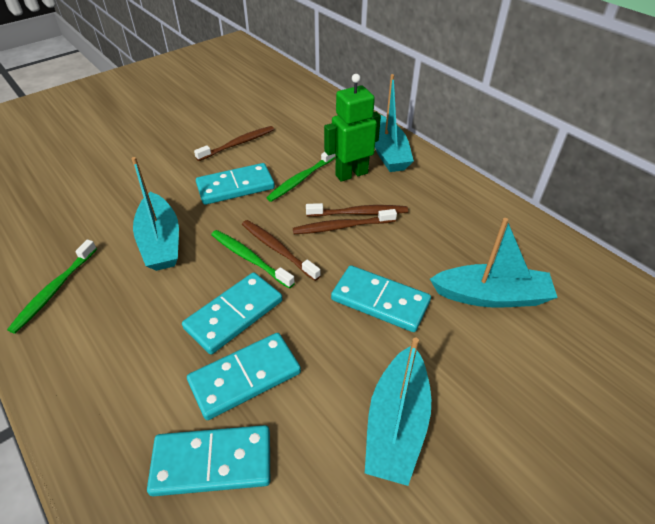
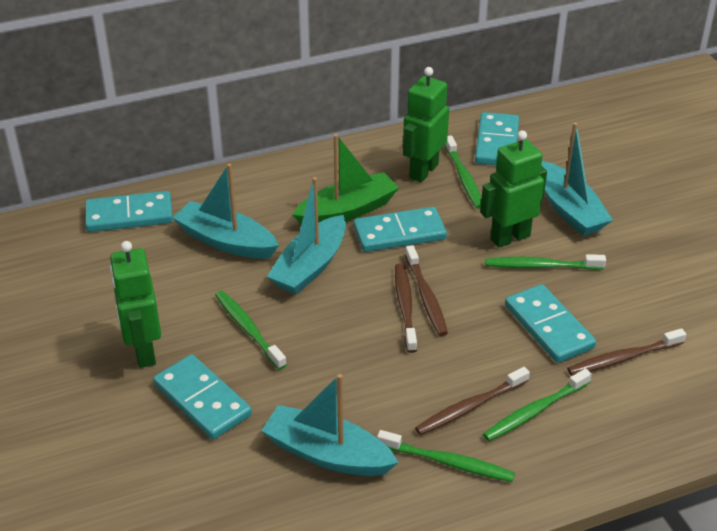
green boat: 0 -> 1
green robot: 1 -> 3
green toothbrush: 3 -> 5

